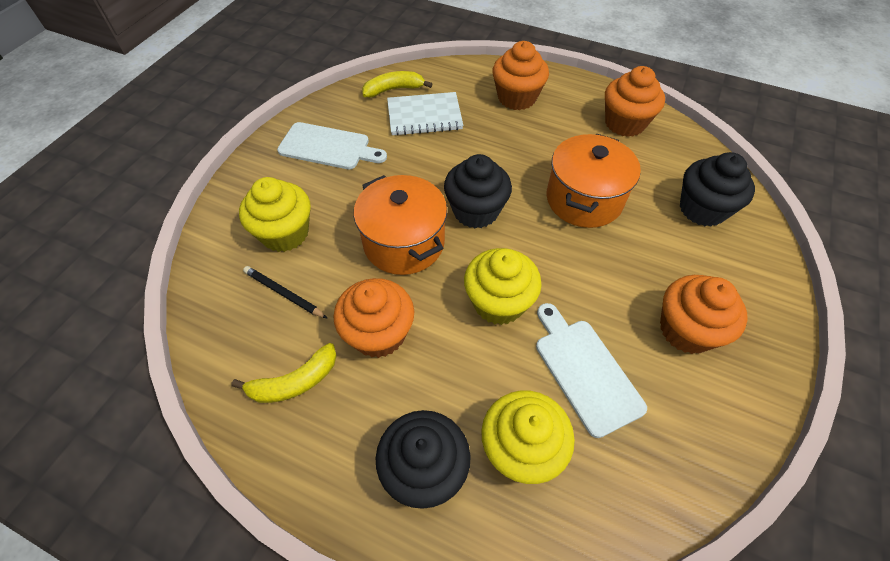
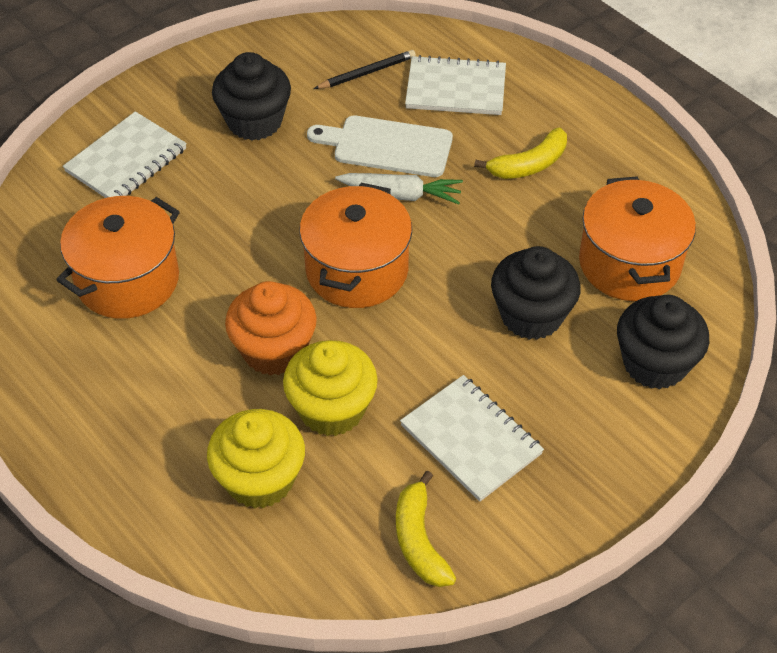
orange cupcake: 4 -> 1
orange pot: 2 -> 3
white carrot: 0 -> 1
white cutting board: 2 -> 1
white notebook: 1 -> 3
yellow cupcake: 3 -> 2

